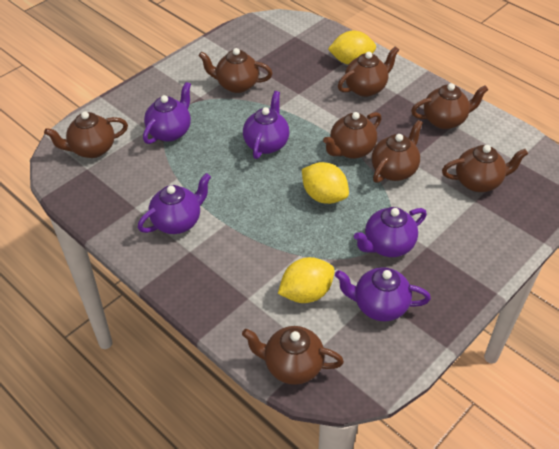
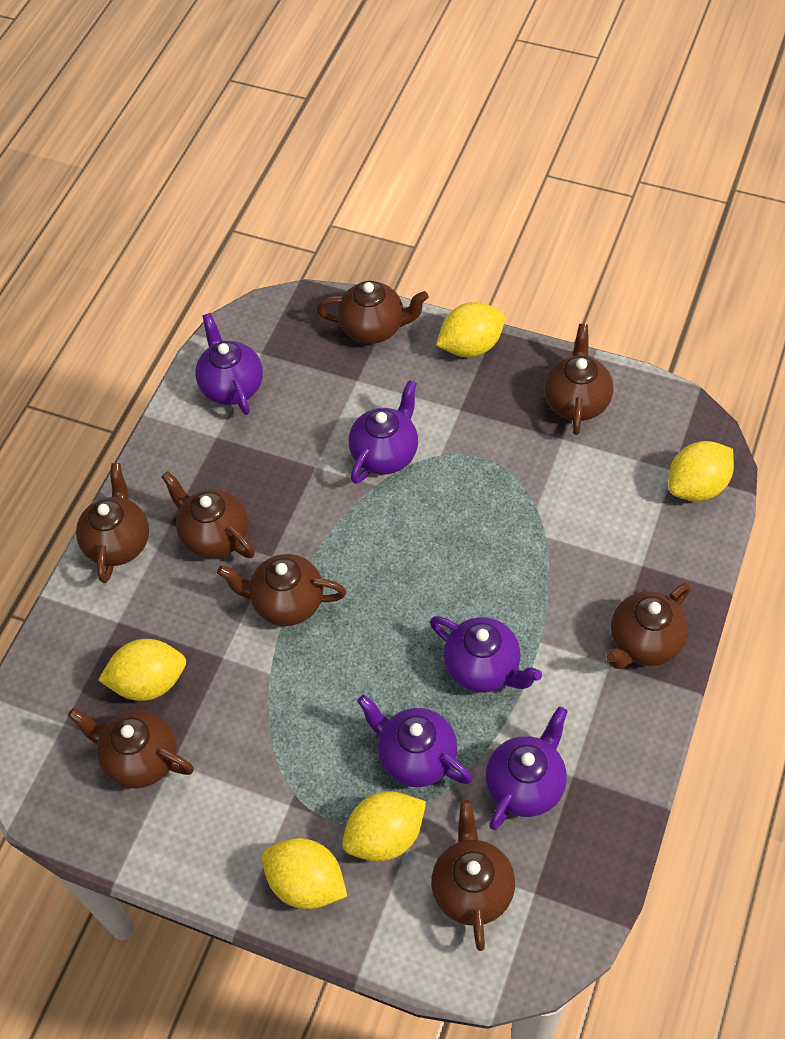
yellow lemon: 3 -> 5

